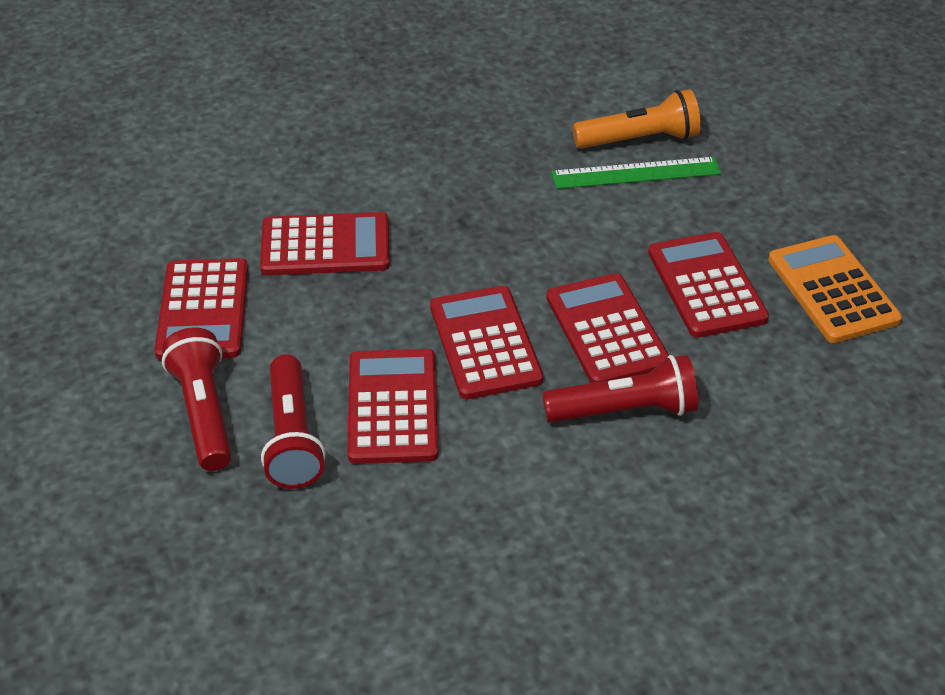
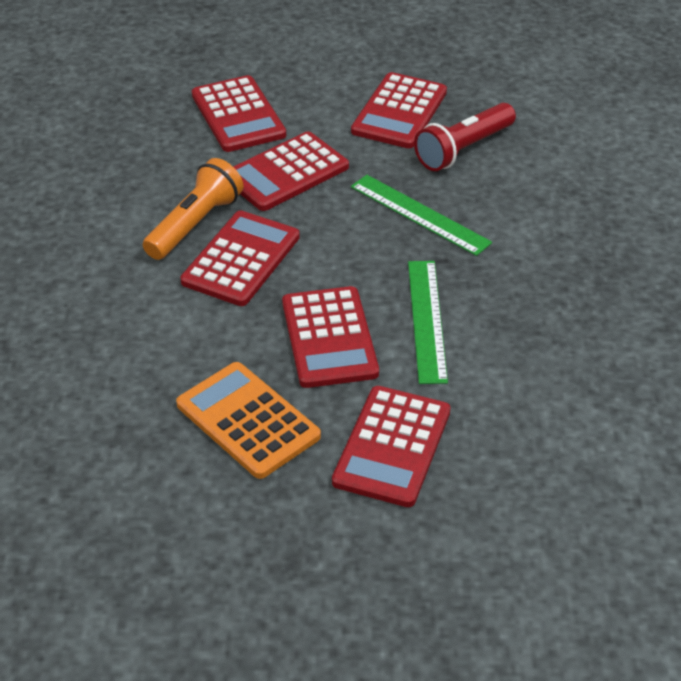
green ruler: 1 -> 2
red flashlight: 3 -> 1

